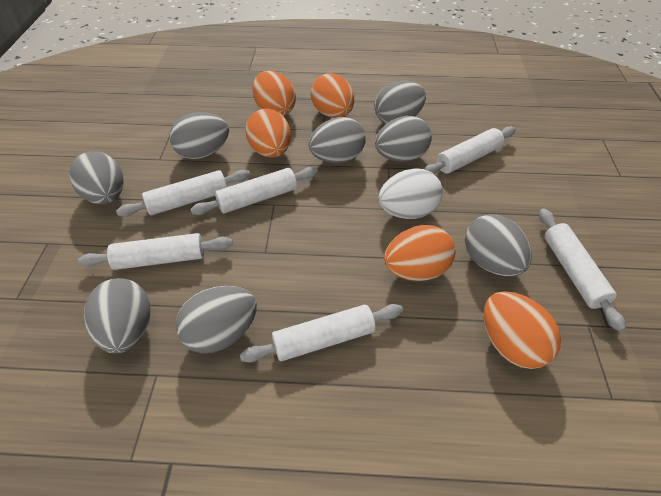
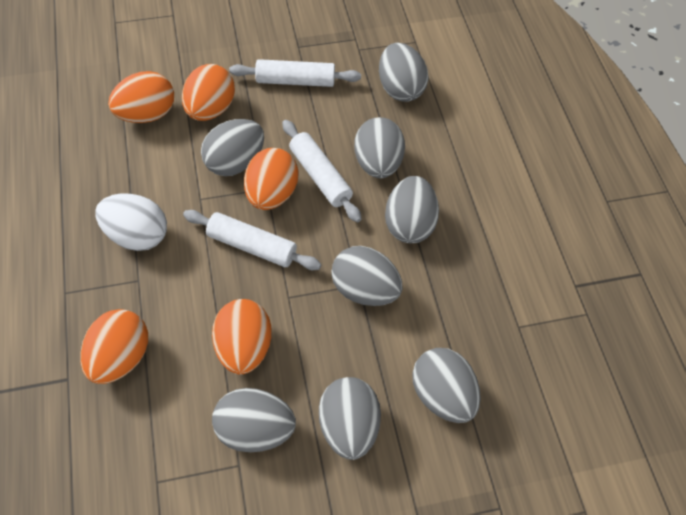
white rolling pin: 6 -> 3

